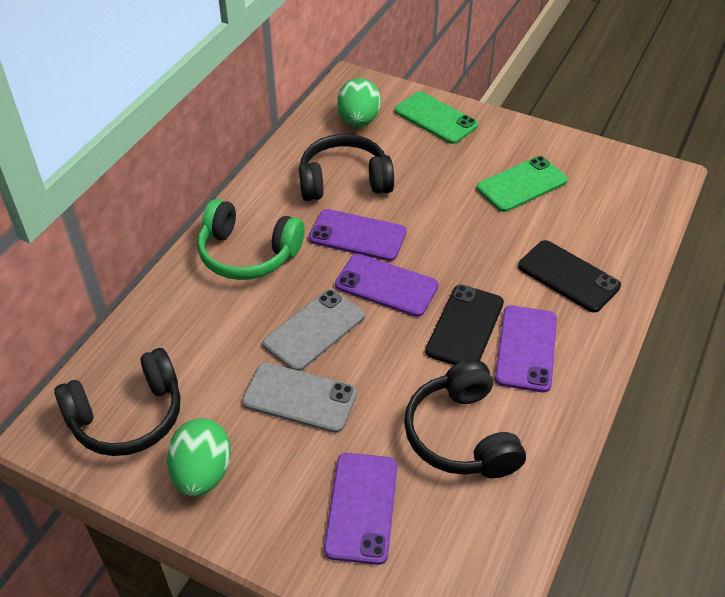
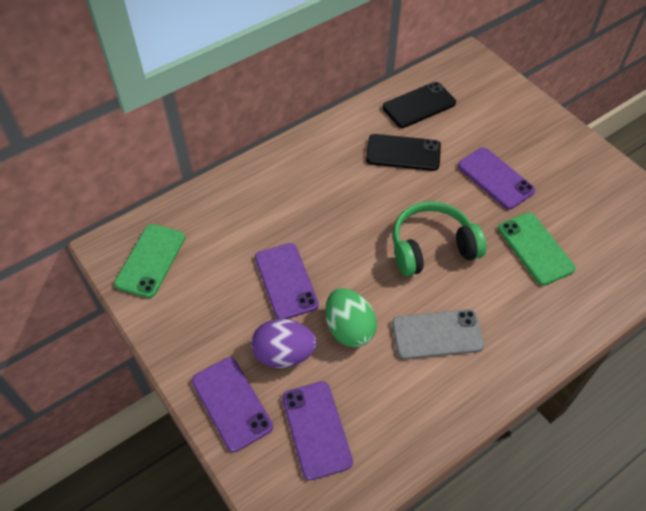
black headphones: 3 -> 0
green egg: 2 -> 1
grey phone: 2 -> 1
purple egg: 0 -> 1

